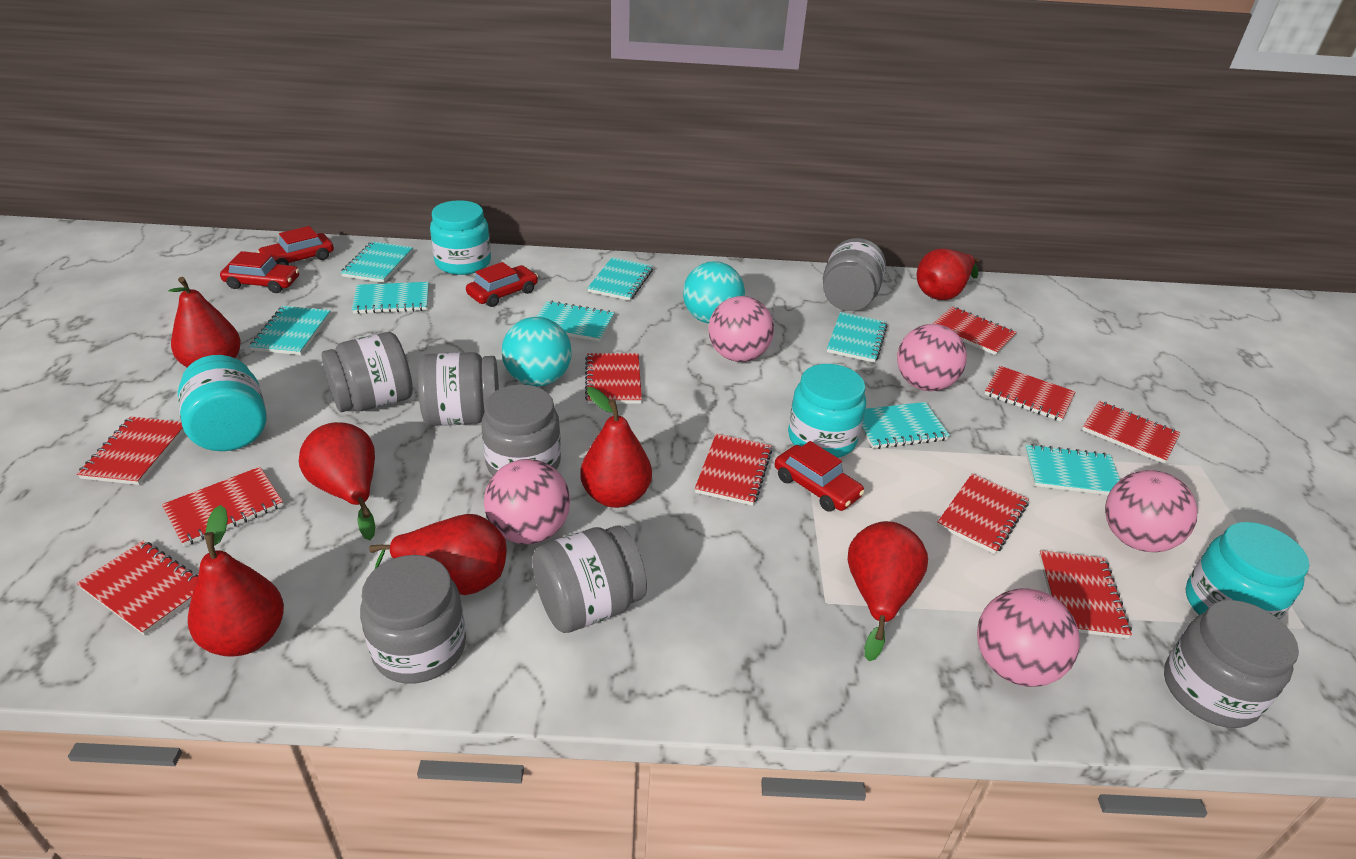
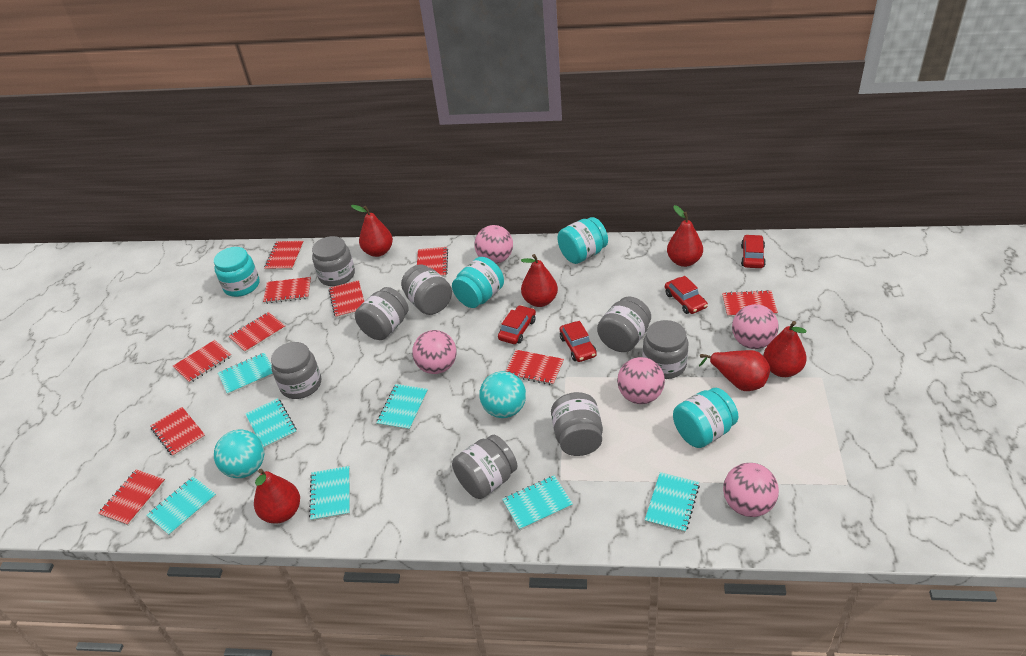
grey jar: 7 -> 8
red pear: 7 -> 6
turquoise notebook: 8 -> 7

